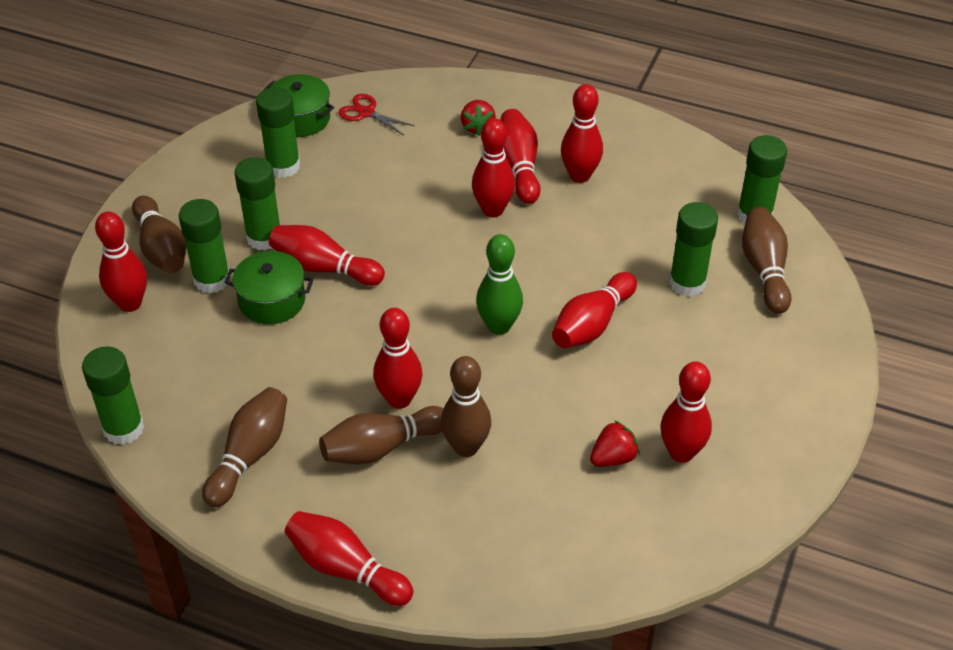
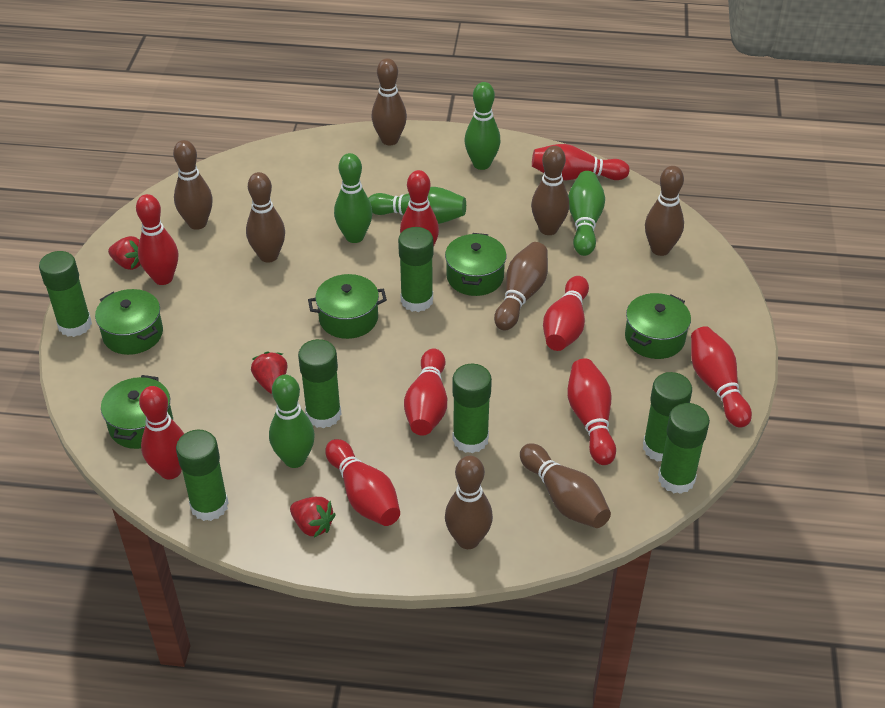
brown bowling pin: 5 -> 8
green bowling pin: 1 -> 5
green glue stick: 6 -> 7
green pot: 2 -> 5
red scissors: 1 -> 0
red strawberry: 2 -> 3

